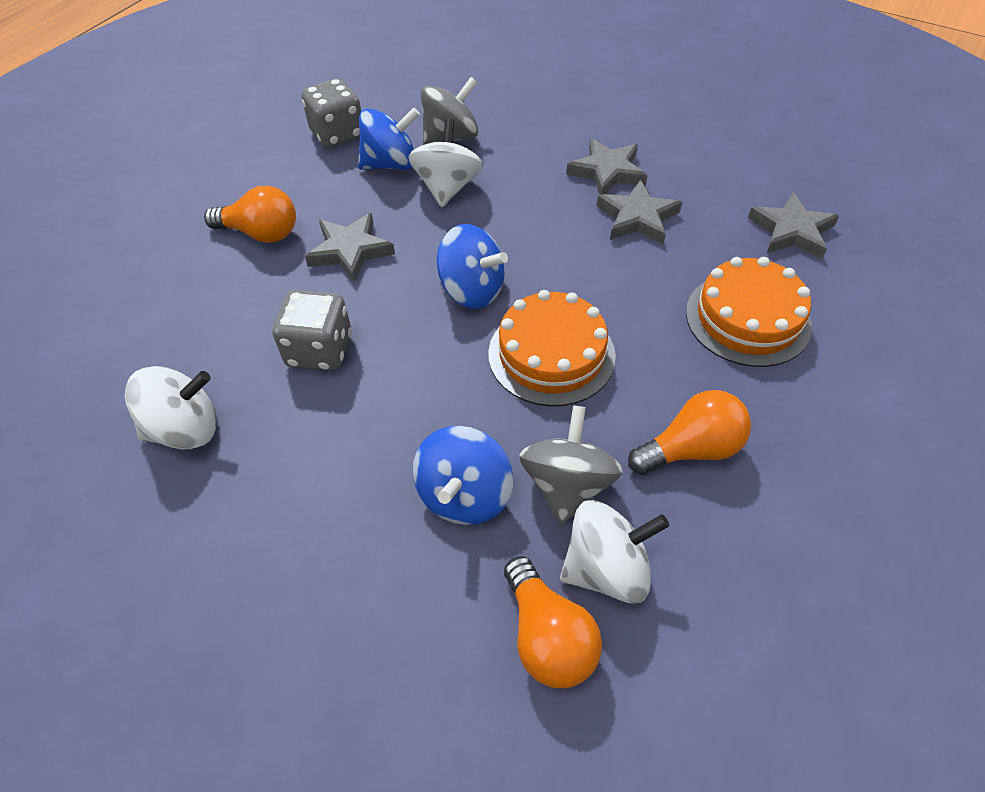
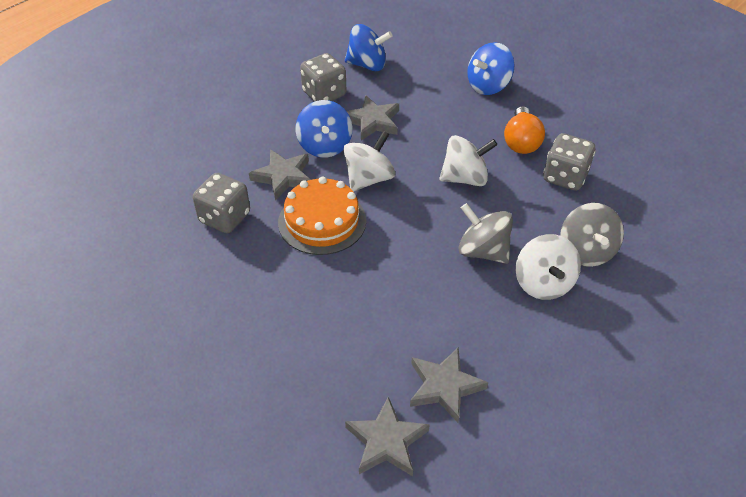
grey dice: 2 -> 3
orange cake: 2 -> 1
orange light bulb: 3 -> 1

